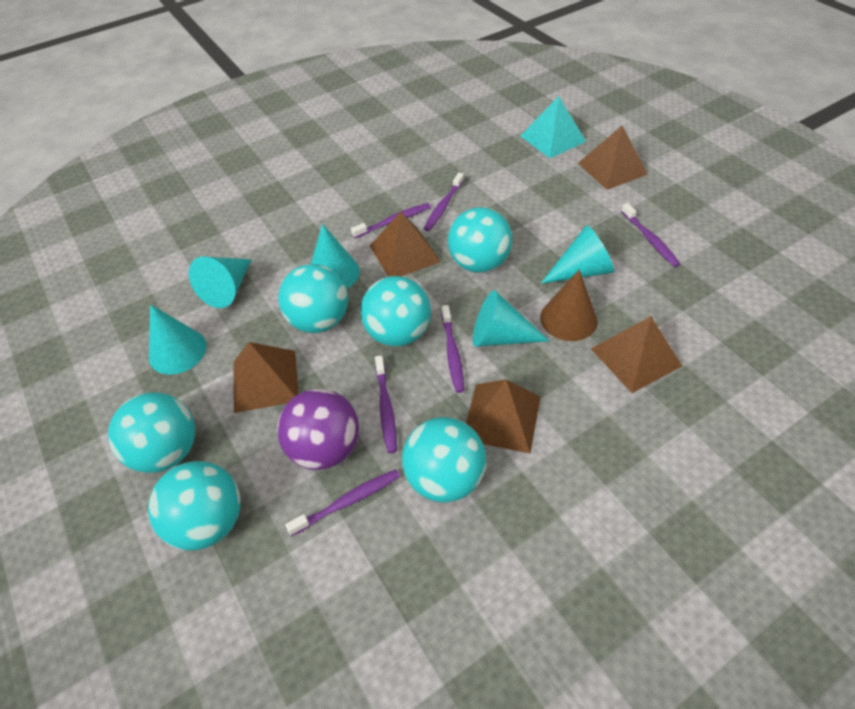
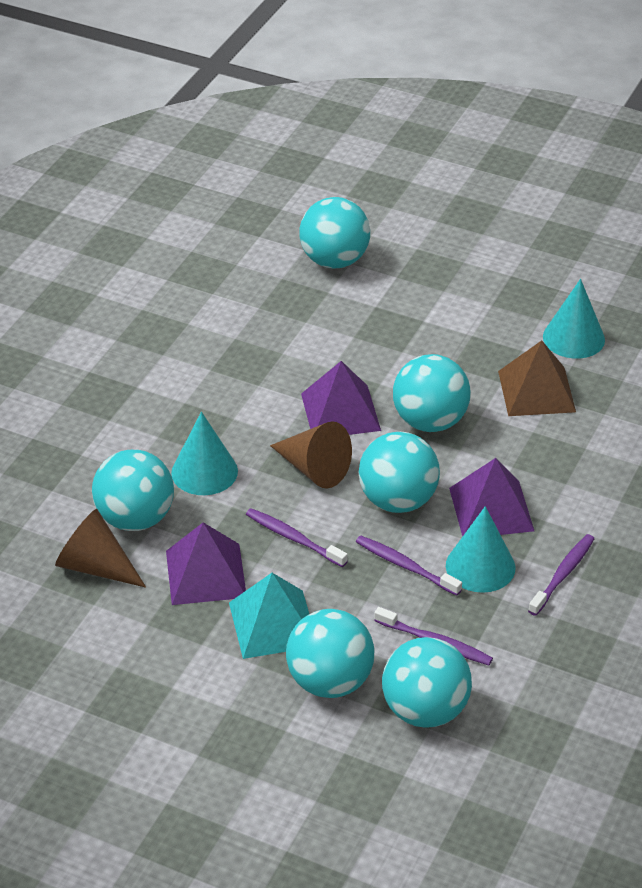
brown cone: 1 -> 2
brown pyramid: 5 -> 1
purple ball: 1 -> 0
purple pyramid: 0 -> 3
purple toothbrush: 6 -> 4
turquoise cone: 5 -> 3

